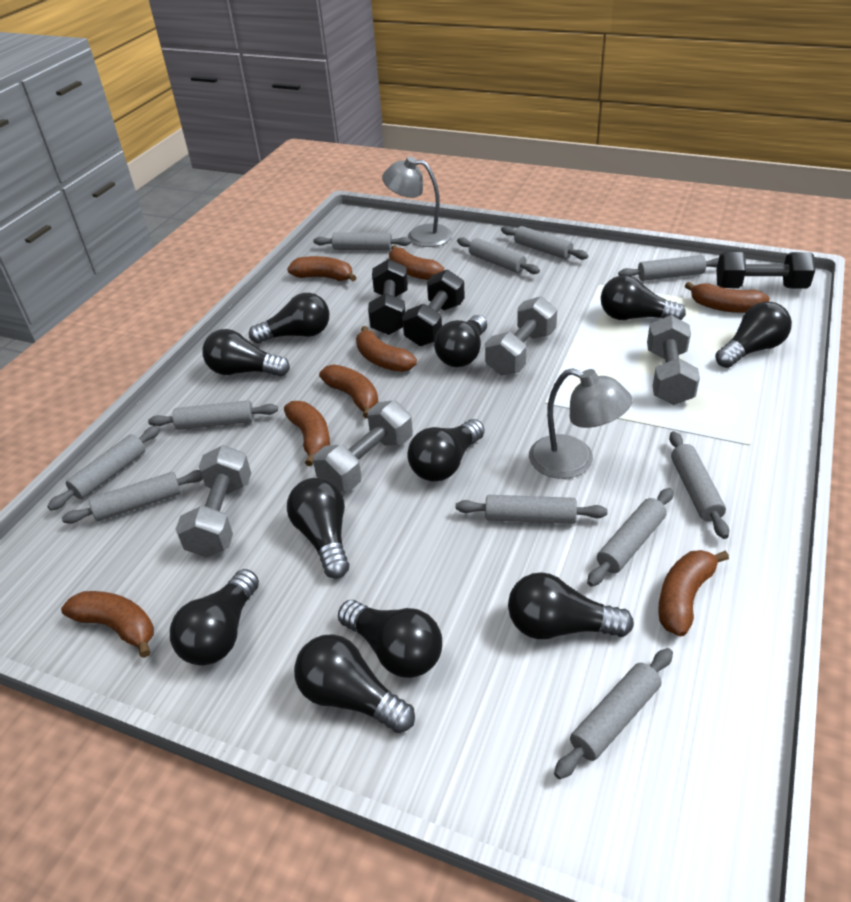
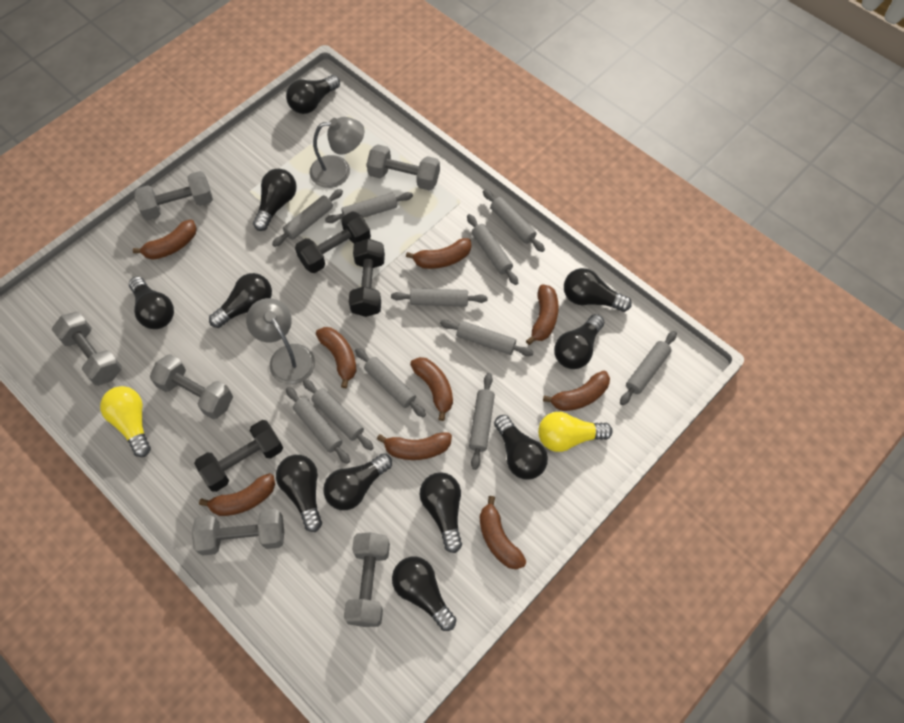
brown banana: 8 -> 9
grey dumbbell: 4 -> 6
yellow light bulb: 0 -> 2

